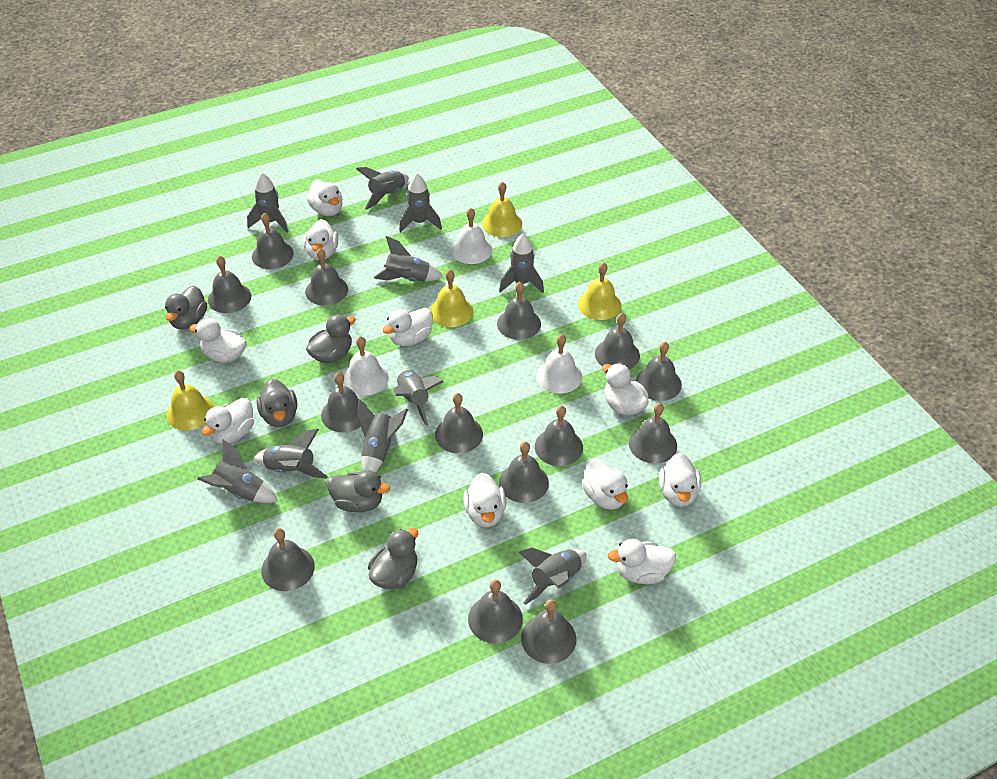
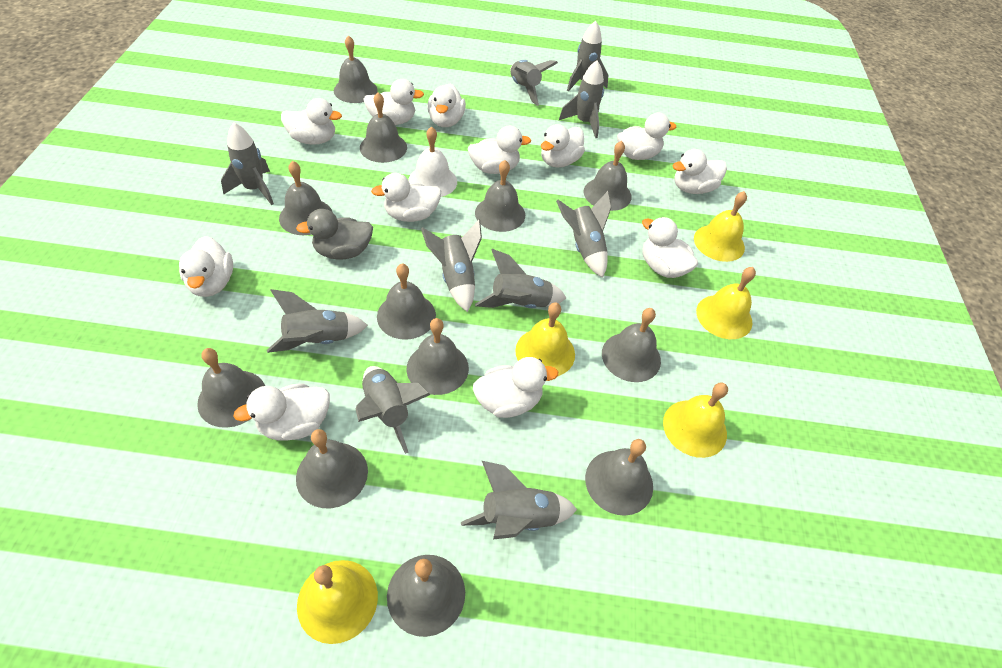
grey bell: 14 -> 12
grey duck: 5 -> 1
white bell: 3 -> 1
white duck: 10 -> 12
yellow bell: 4 -> 5

